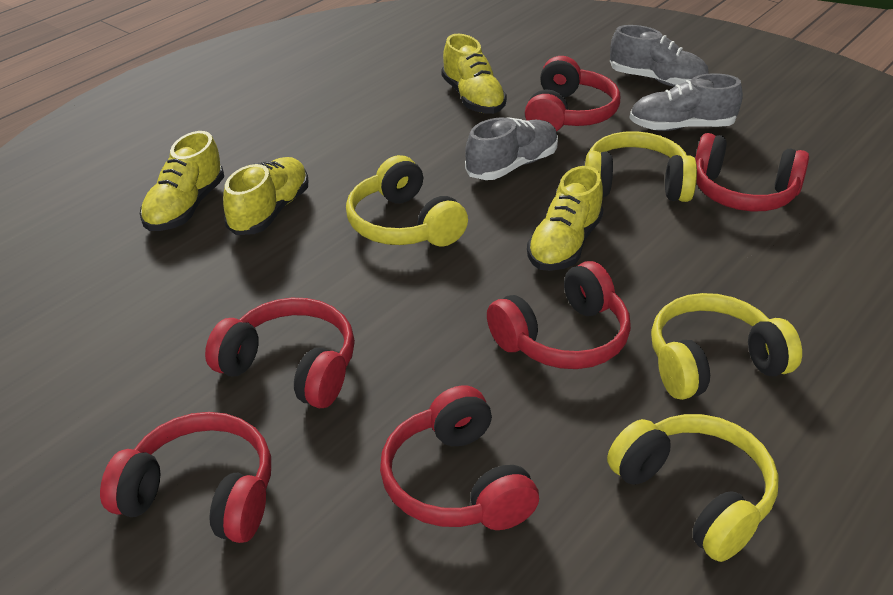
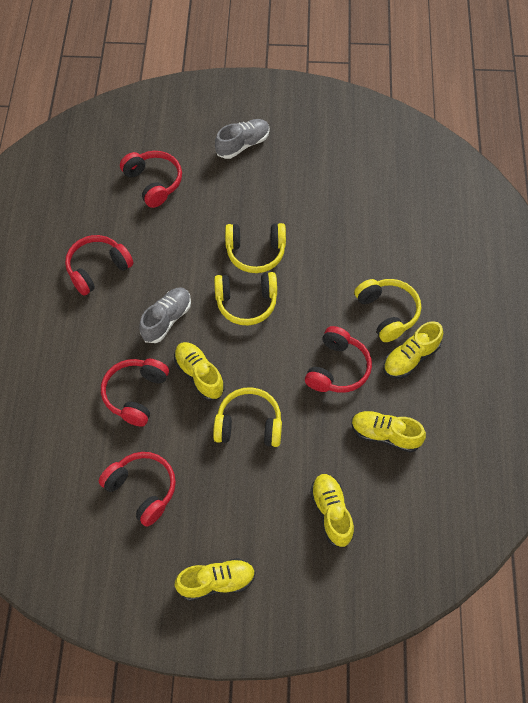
grey shoe: 3 -> 2
red headphones: 6 -> 5
yellow shoe: 4 -> 5

